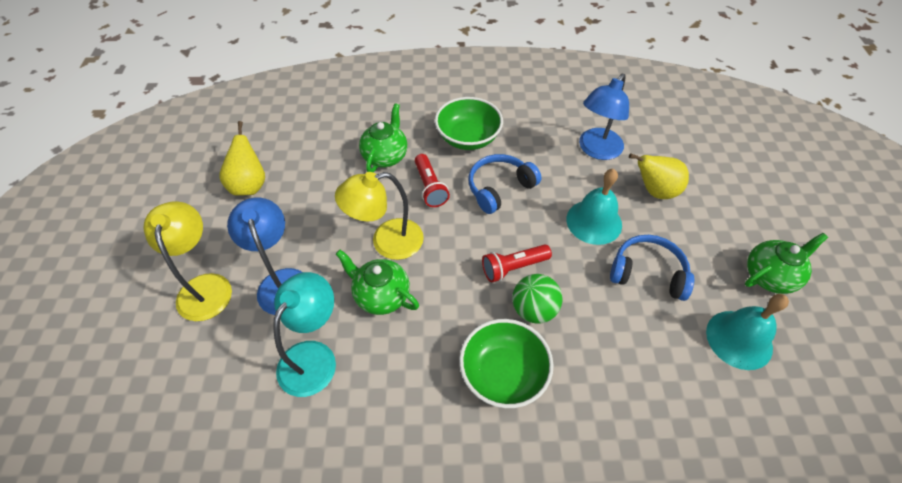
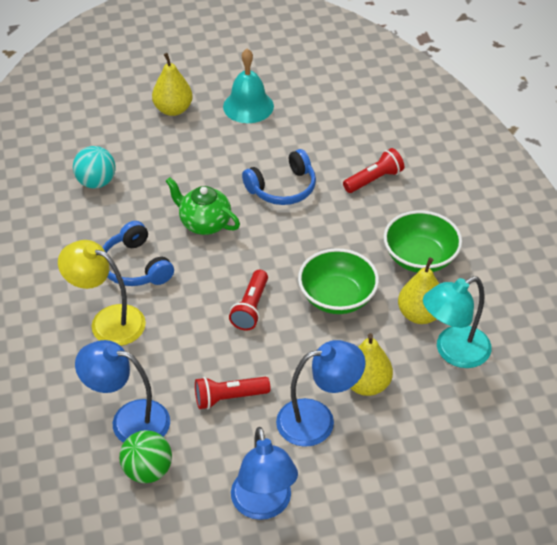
blue lamp: 2 -> 3
green teapot: 3 -> 1
red flashlight: 2 -> 3
turquoise ball: 0 -> 1
turquoise bell: 2 -> 1
yellow lamp: 2 -> 1
yellow pear: 2 -> 3

